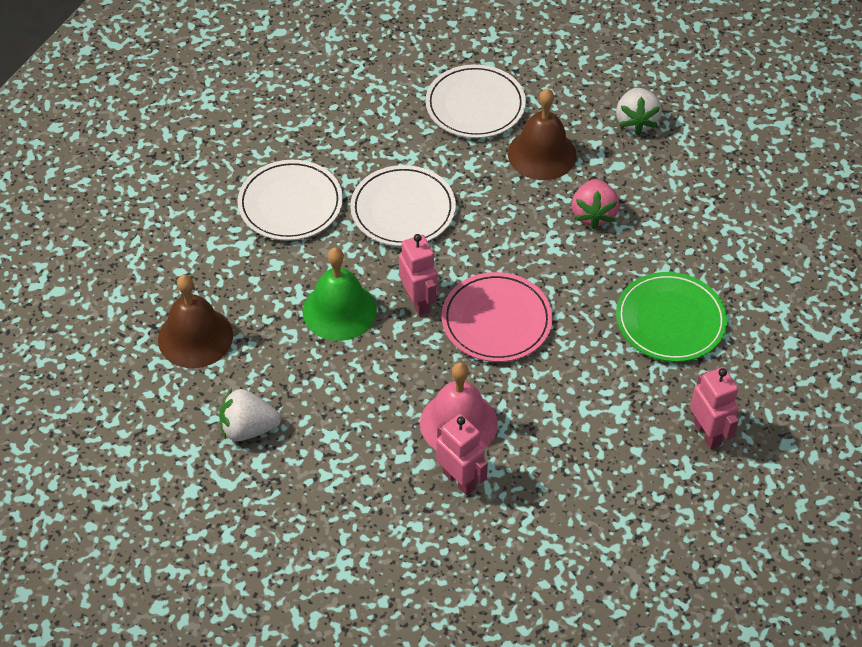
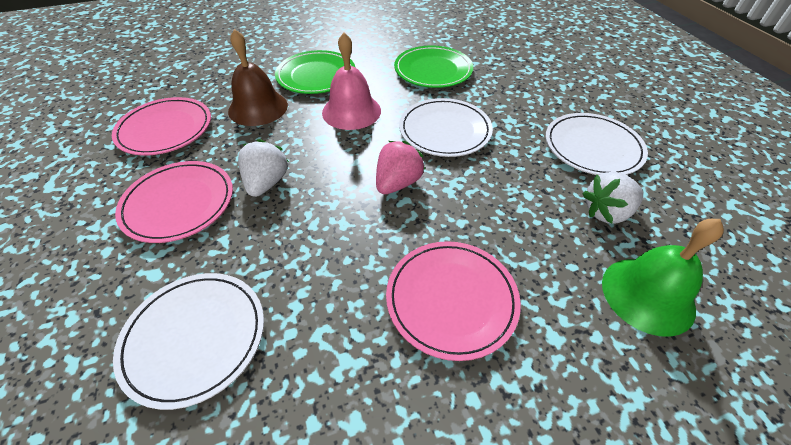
brown bell: 2 -> 1
green plate: 1 -> 2
pink plate: 1 -> 3
pink robot: 3 -> 0

